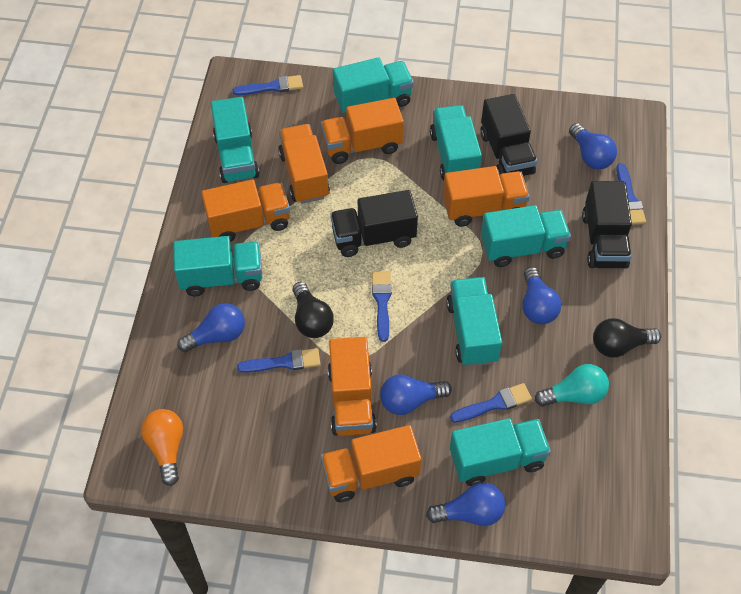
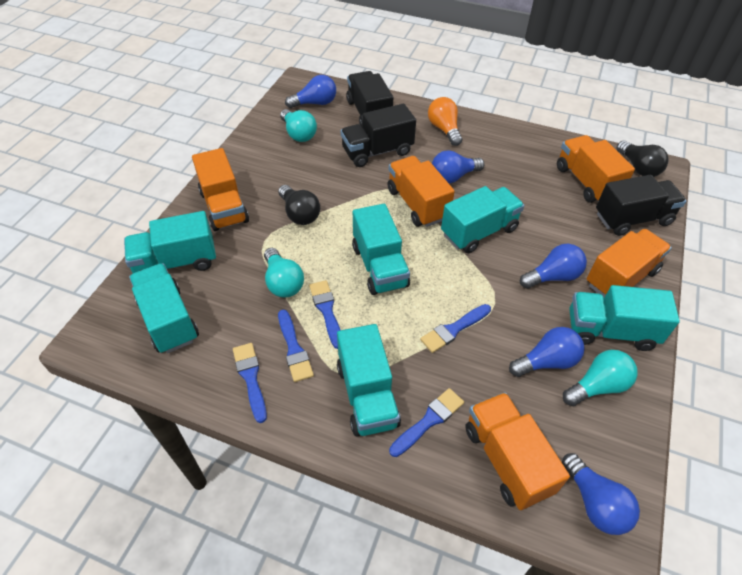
orange truck: 6 -> 5
turquoise light bulb: 1 -> 3
turquoise truck: 7 -> 6

